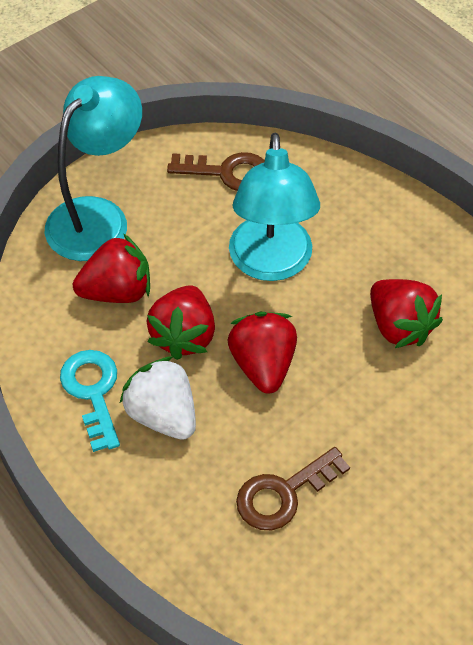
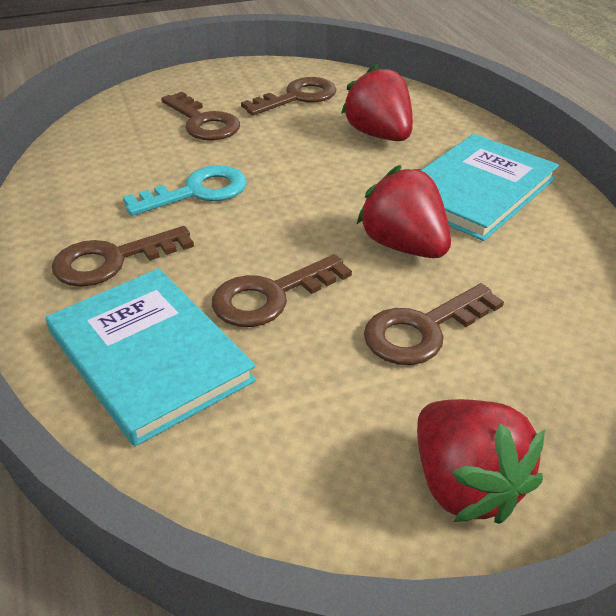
brown key: 2 -> 5
red strawberry: 4 -> 3
turquoise book: 0 -> 2
turquoise lamp: 2 -> 0
white strawberry: 1 -> 0

